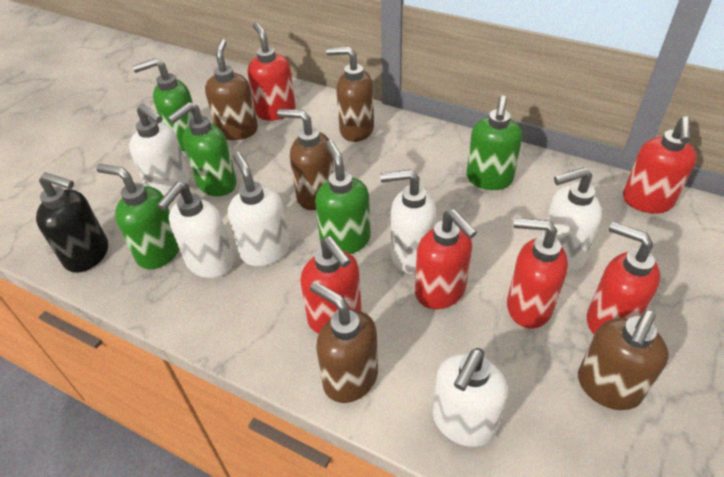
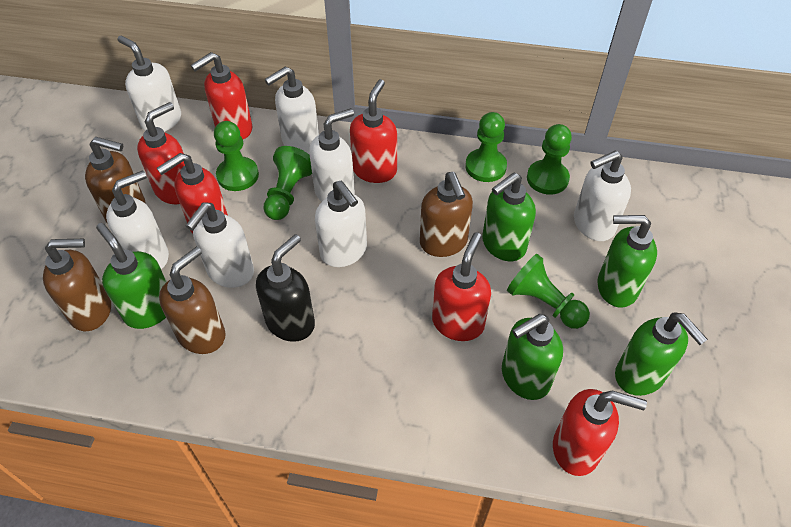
brown soap dispenser: 5 -> 4
green pawn: 0 -> 5
white soap dispenser: 6 -> 7

